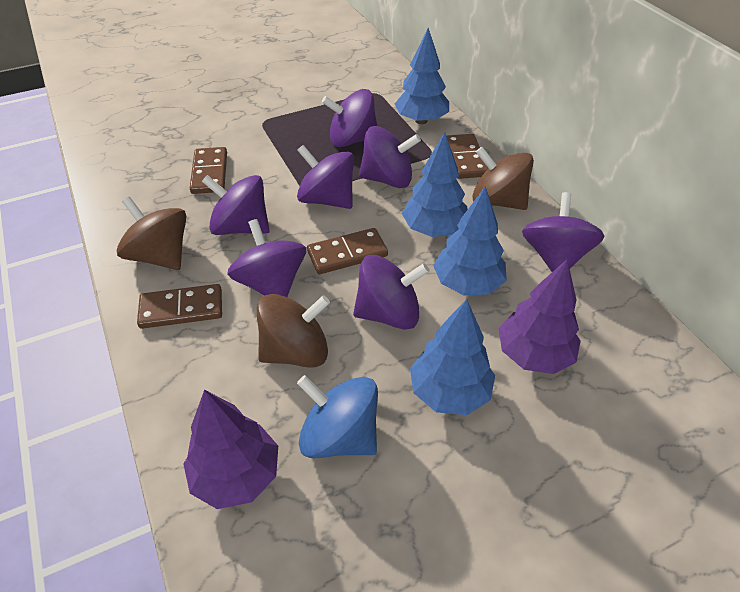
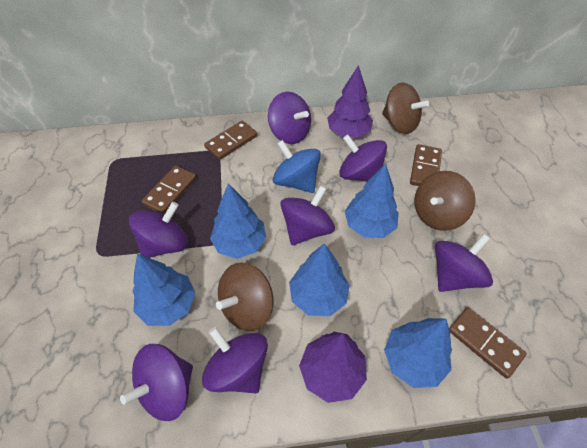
blue tree: 4 -> 5

